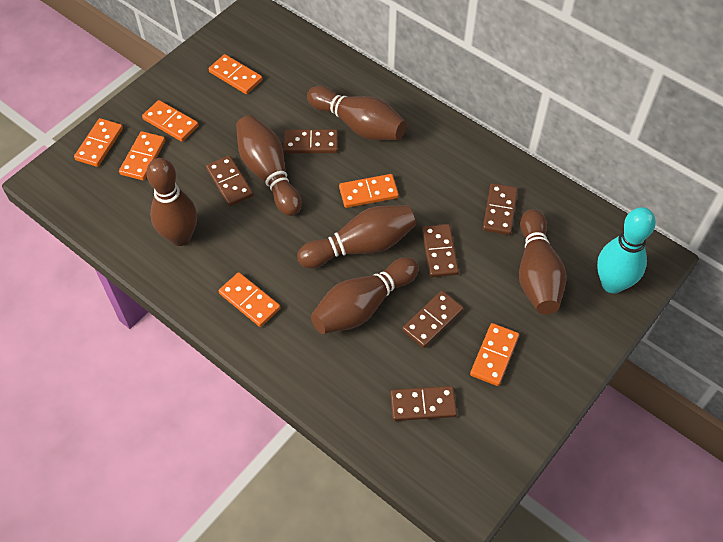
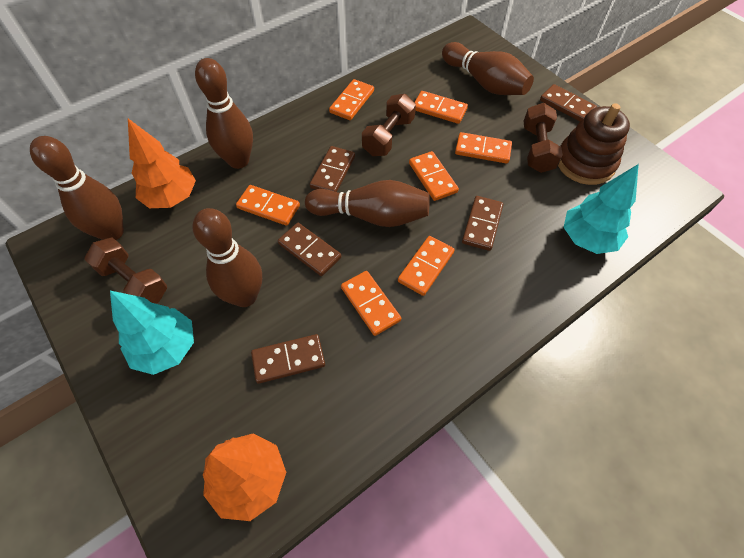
brown bowling pin: 6 -> 5
brown domino: 6 -> 5
brown dumbbell: 0 -> 3
brown stacking toy: 0 -> 1
orange tree: 0 -> 2
turquoise bowling pin: 1 -> 0
turquoise tree: 0 -> 2

